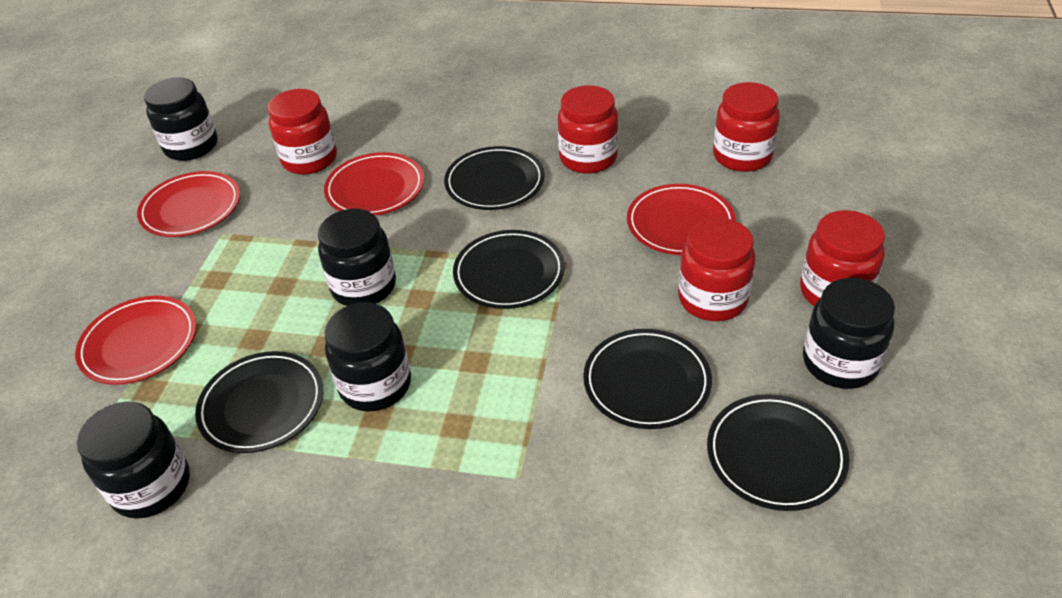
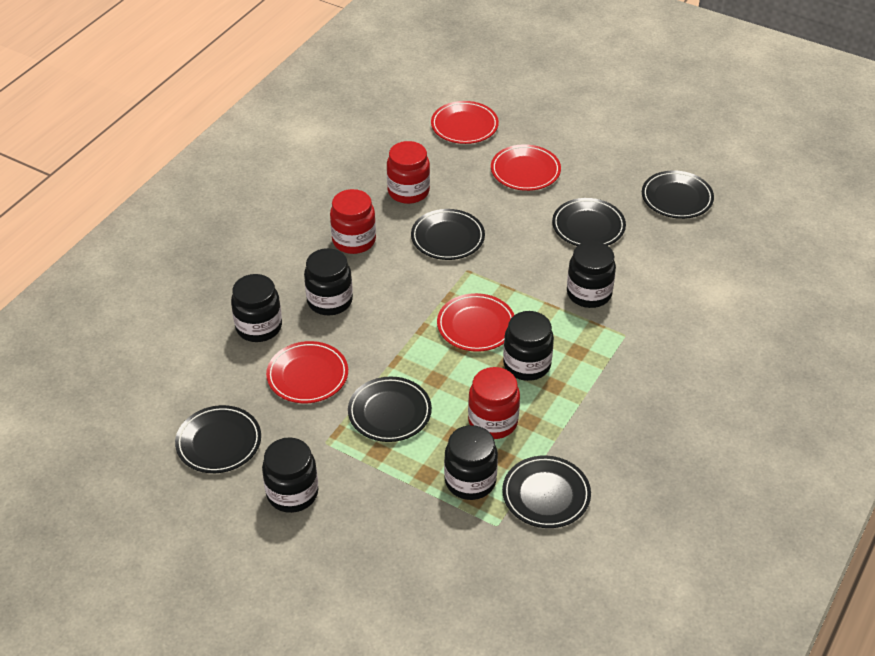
black jar: 5 -> 6
black plate: 5 -> 6
red jar: 5 -> 3

